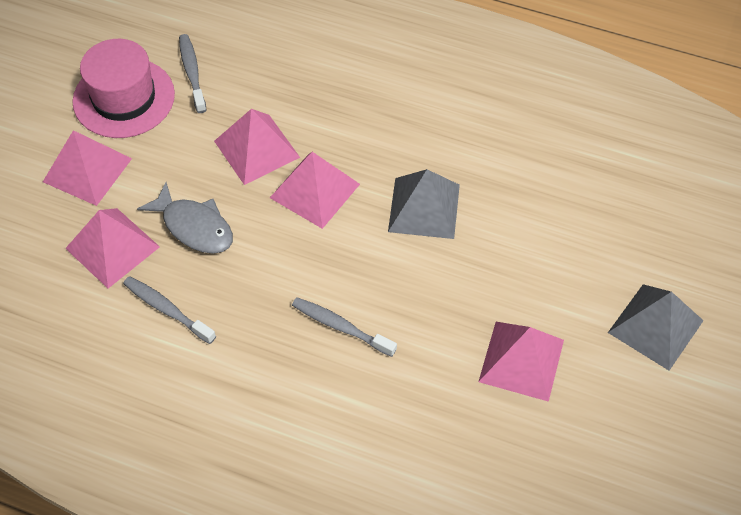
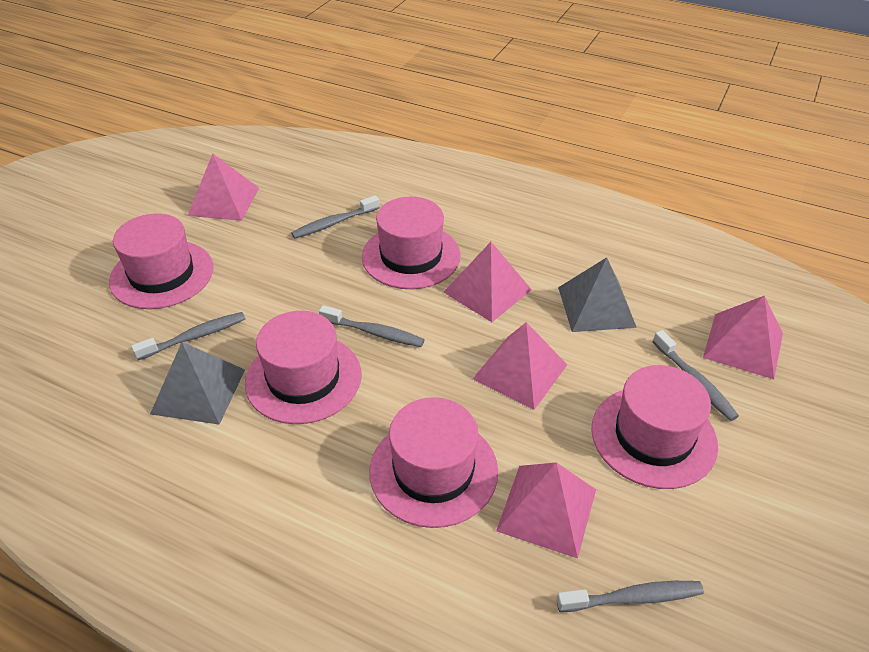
grey fish: 1 -> 0
grey toothbrush: 3 -> 5
pink hat: 1 -> 5

